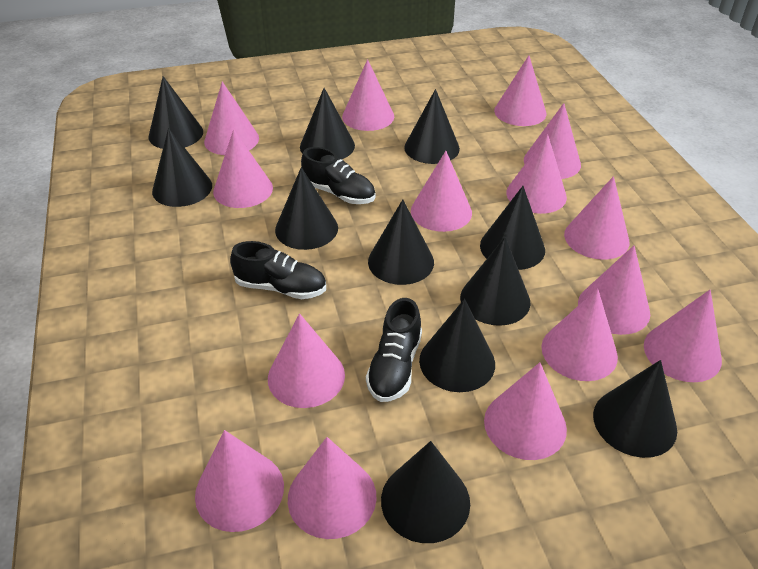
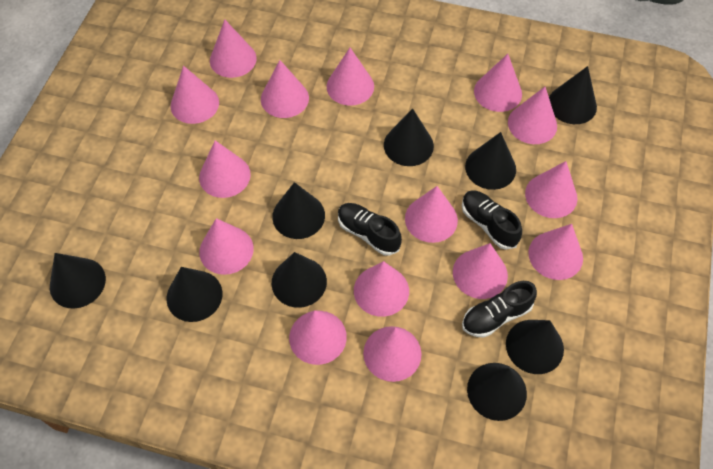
black cone: 11 -> 9

